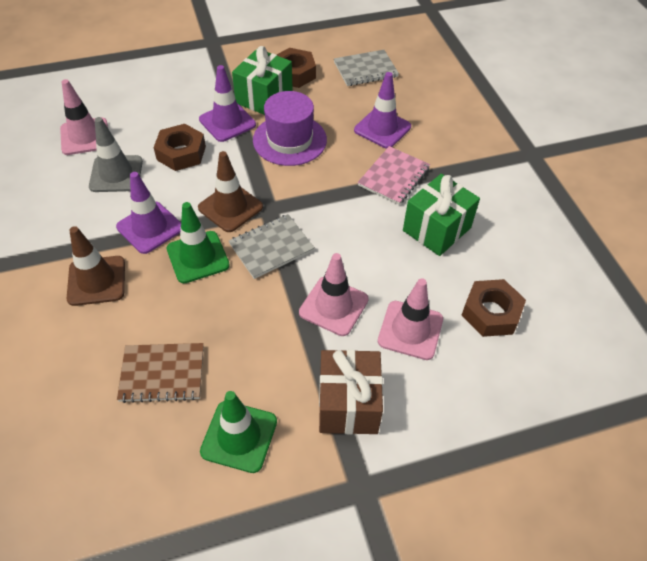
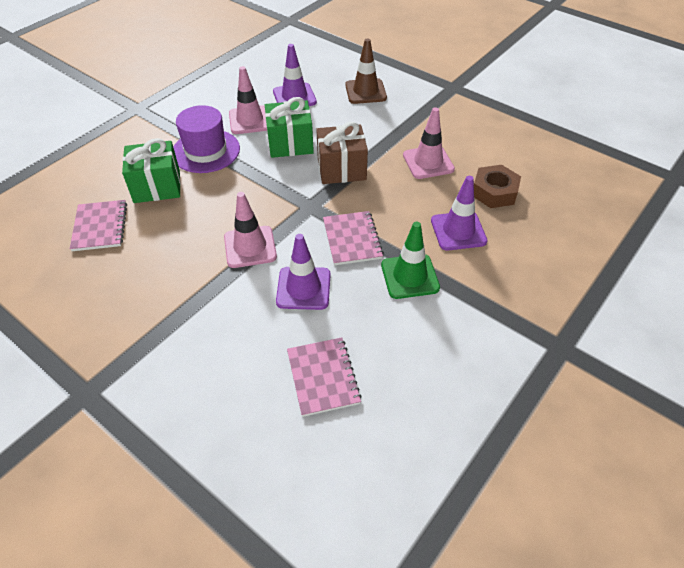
brown notebook: 1 -> 0
brown nut: 3 -> 1
brown traffic cone: 2 -> 1
green traffic cone: 2 -> 1
grey notebook: 2 -> 0
grey traffic cone: 1 -> 0
pink notebook: 1 -> 3

